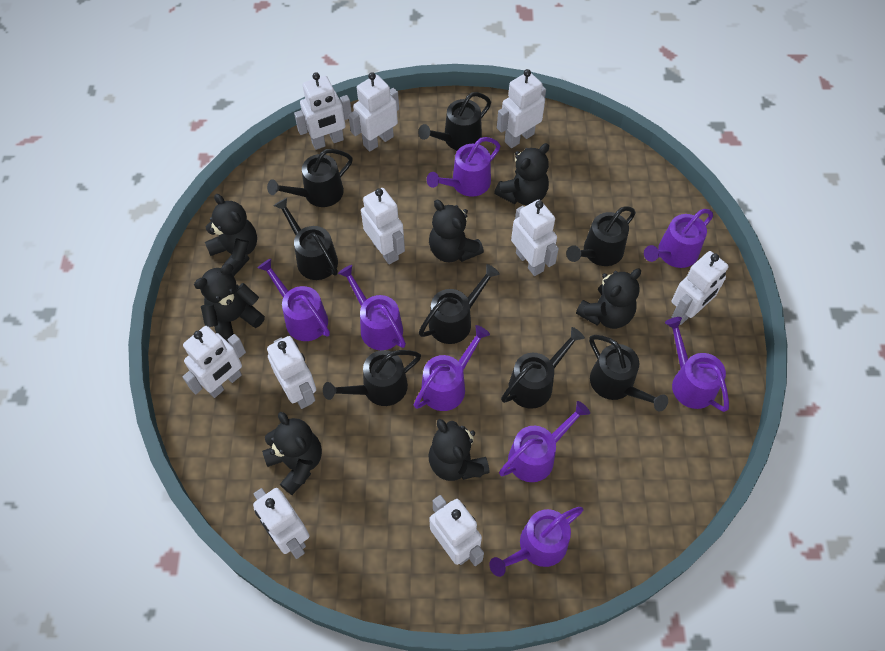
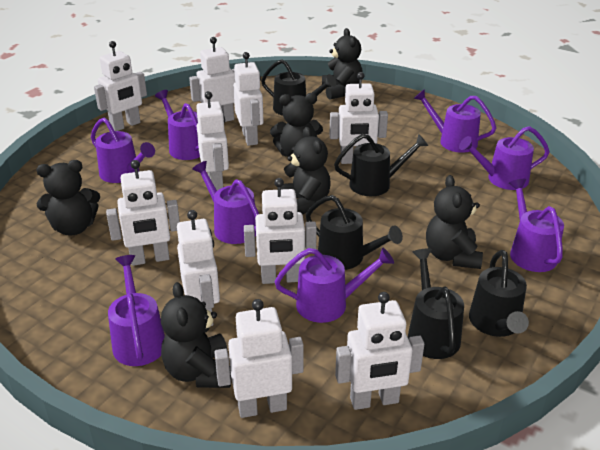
black teddy bear: 7 -> 6
black watering can: 8 -> 5

